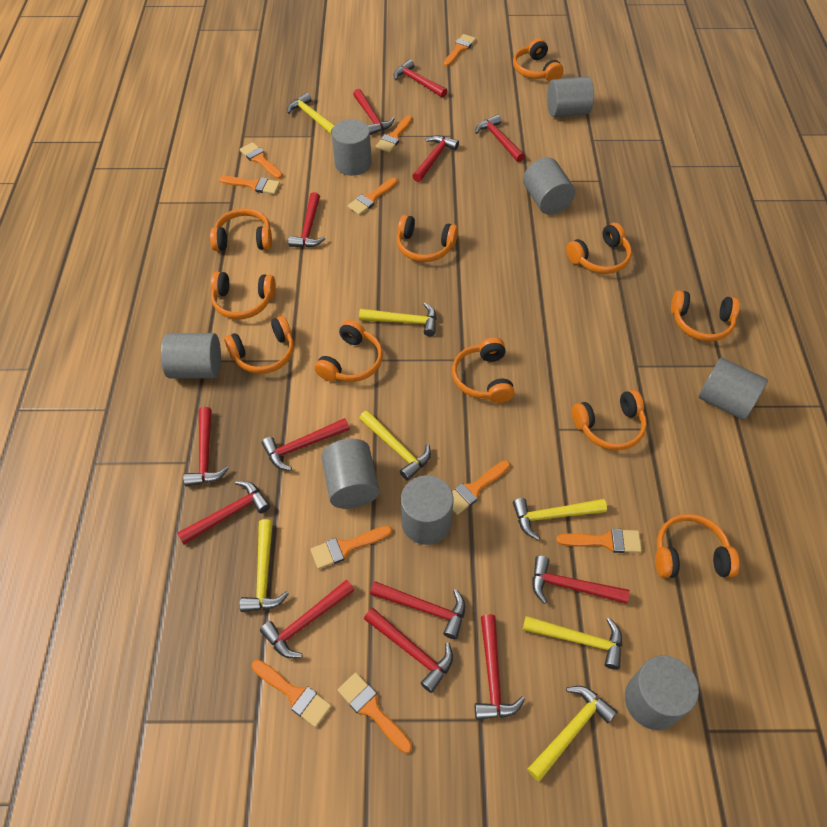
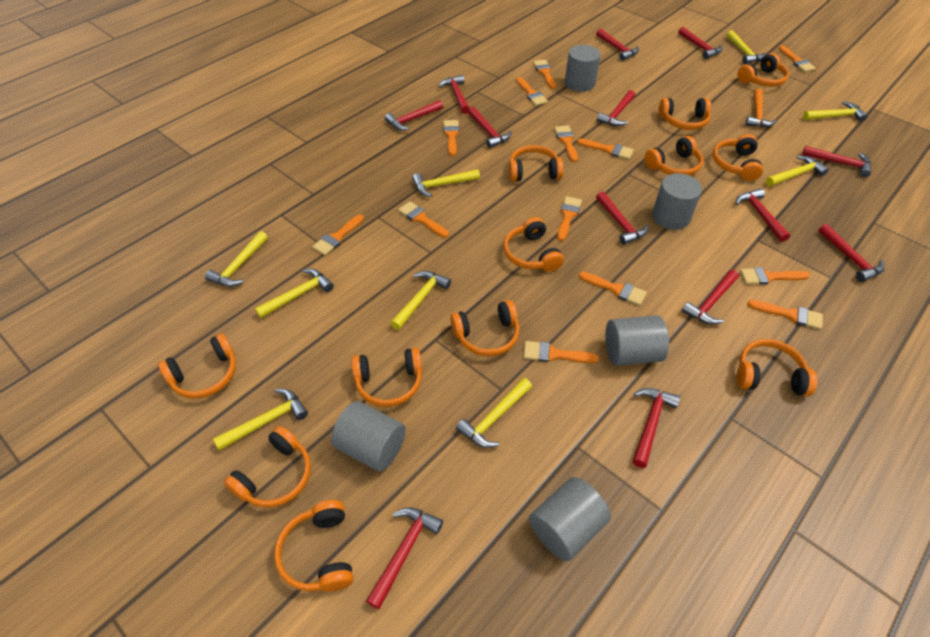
grey cylinder: 8 -> 5
orange brush: 10 -> 13
orange hammer: 0 -> 1
orange headphones: 11 -> 12
yellow hammer: 7 -> 9

